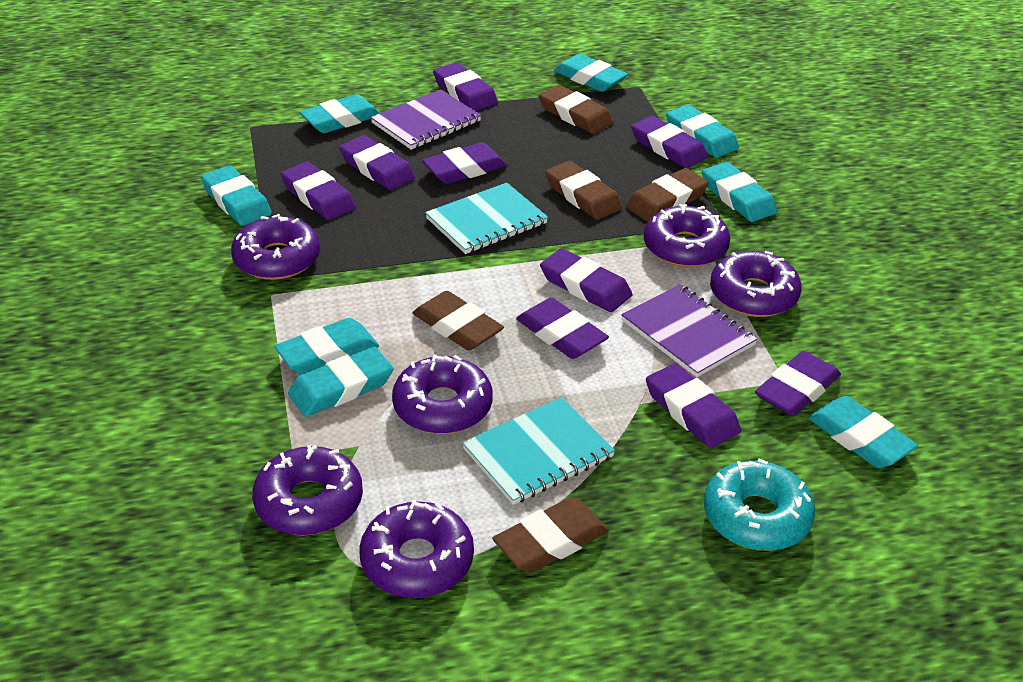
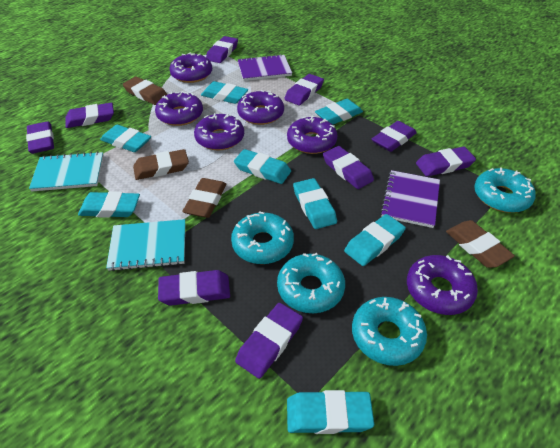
brown eraser: 5 -> 4
turquoise donut: 1 -> 4

